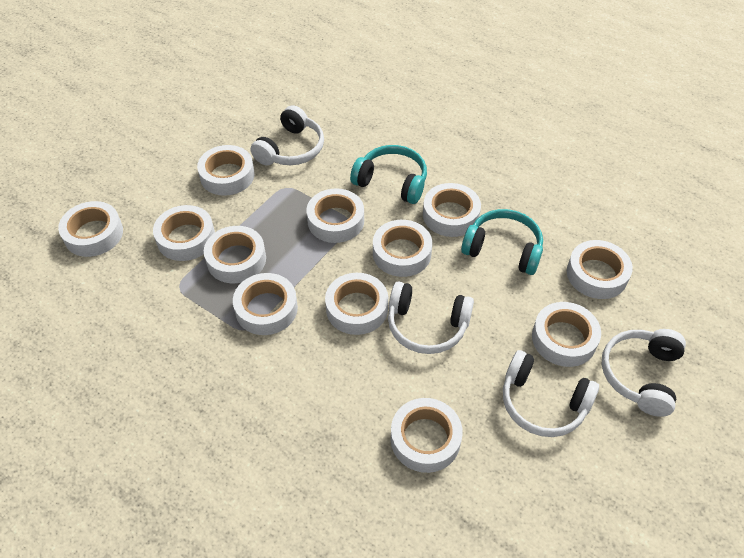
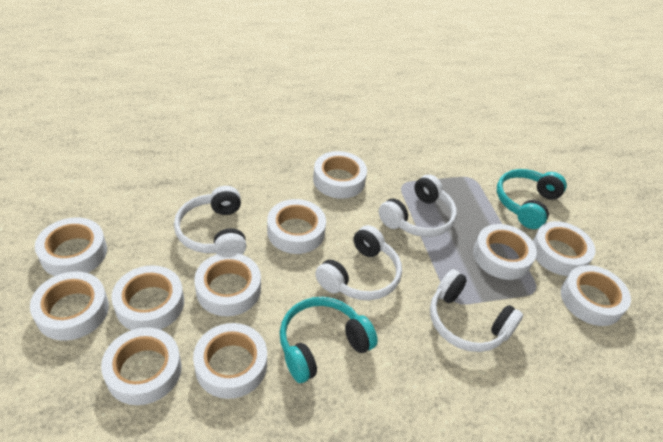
white tape: 12 -> 11

